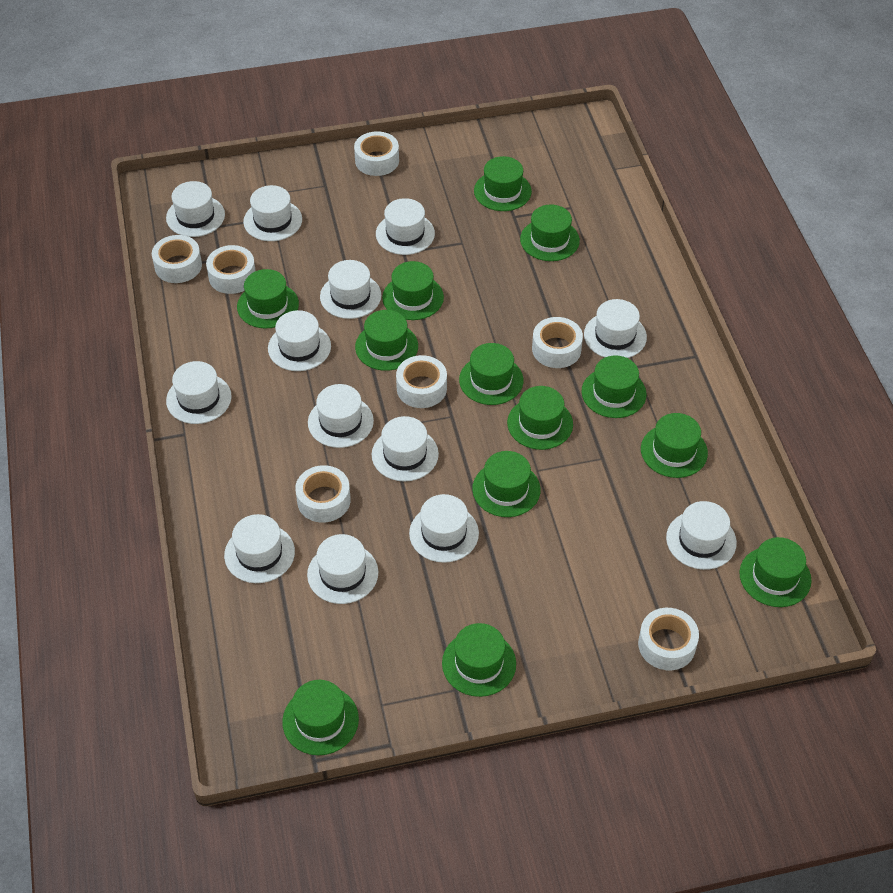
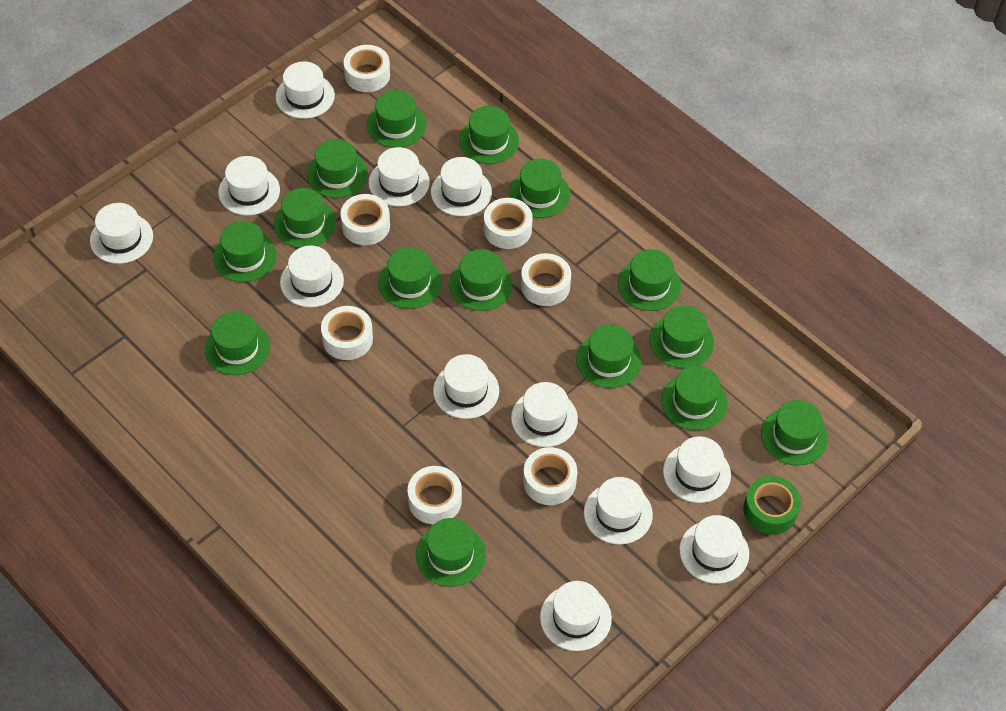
green hat: 13 -> 15
green tape: 0 -> 1
white hat: 13 -> 12

